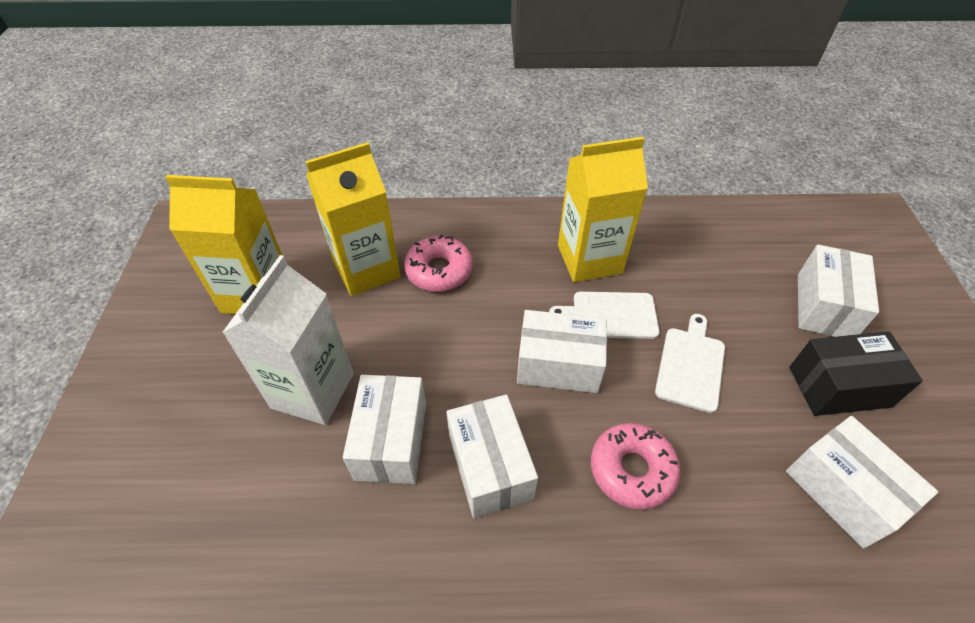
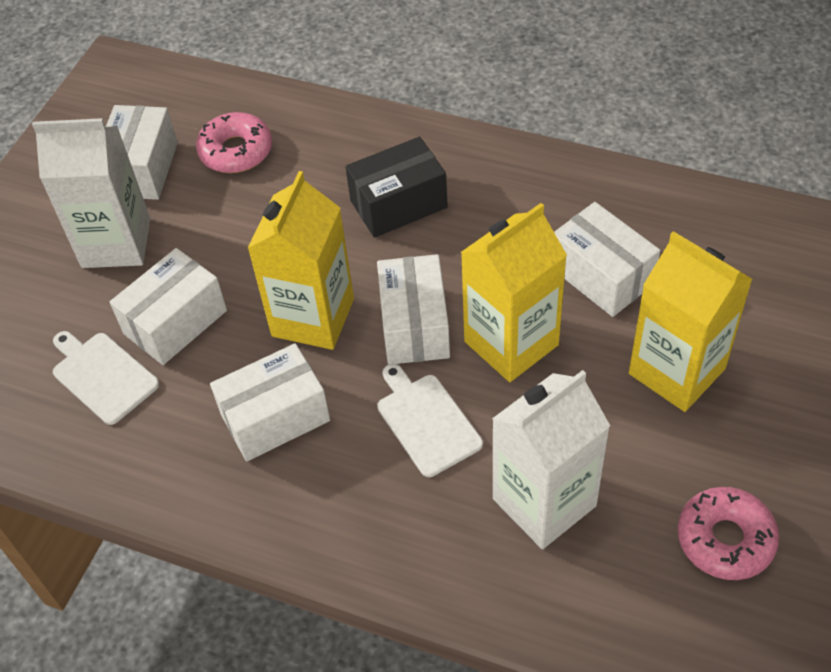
white carton: 1 -> 2

